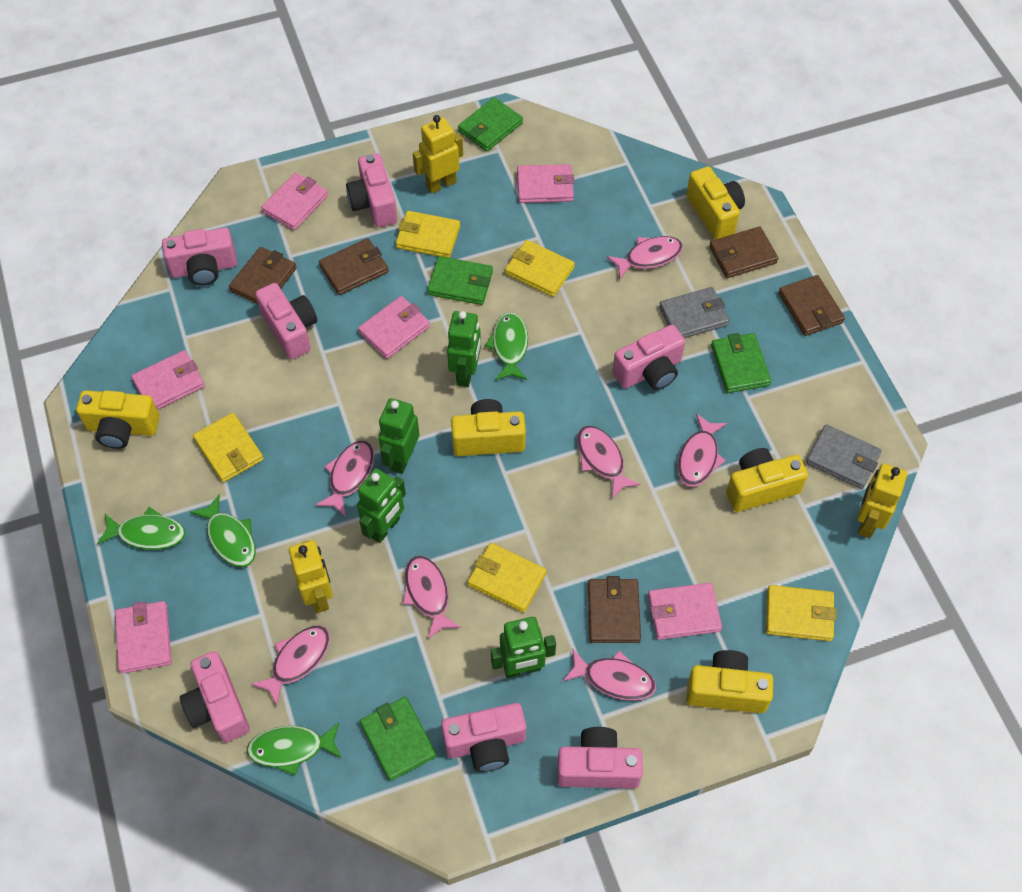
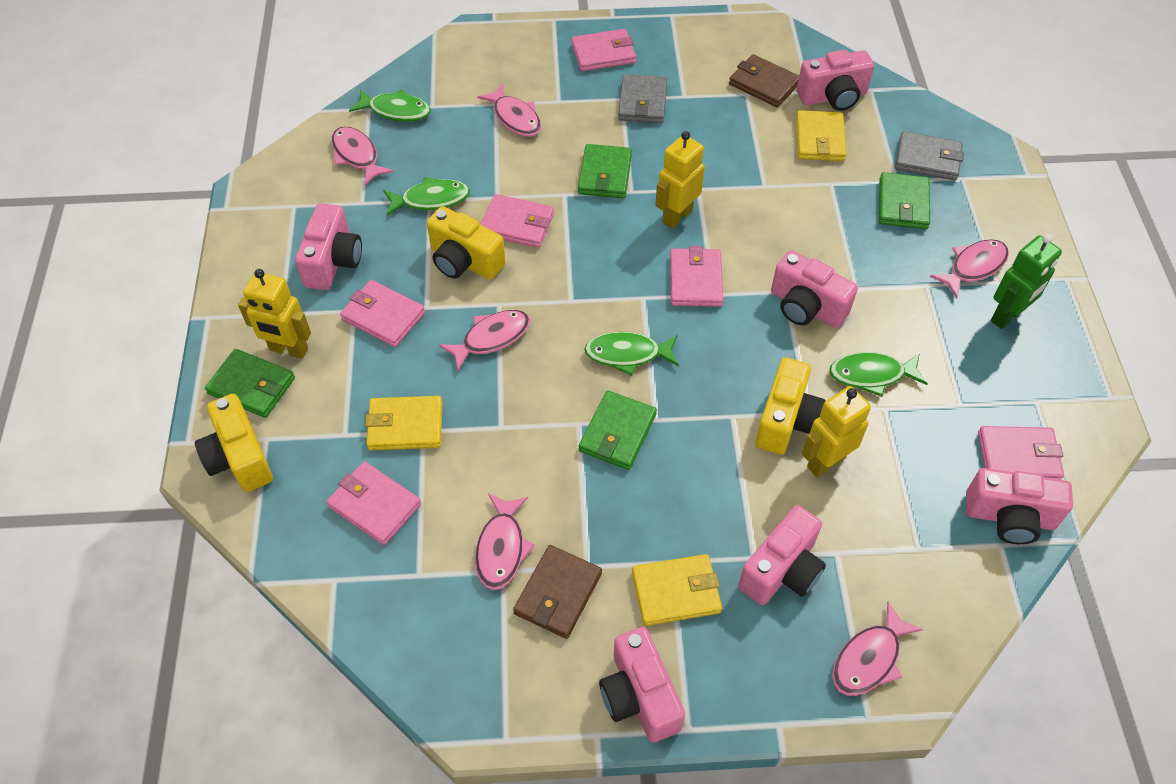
brown wallet: 5 -> 2
green robot: 4 -> 1
pink camera: 7 -> 6
pink fish: 7 -> 6
yellow camera: 5 -> 3
yellow wallet: 5 -> 3

